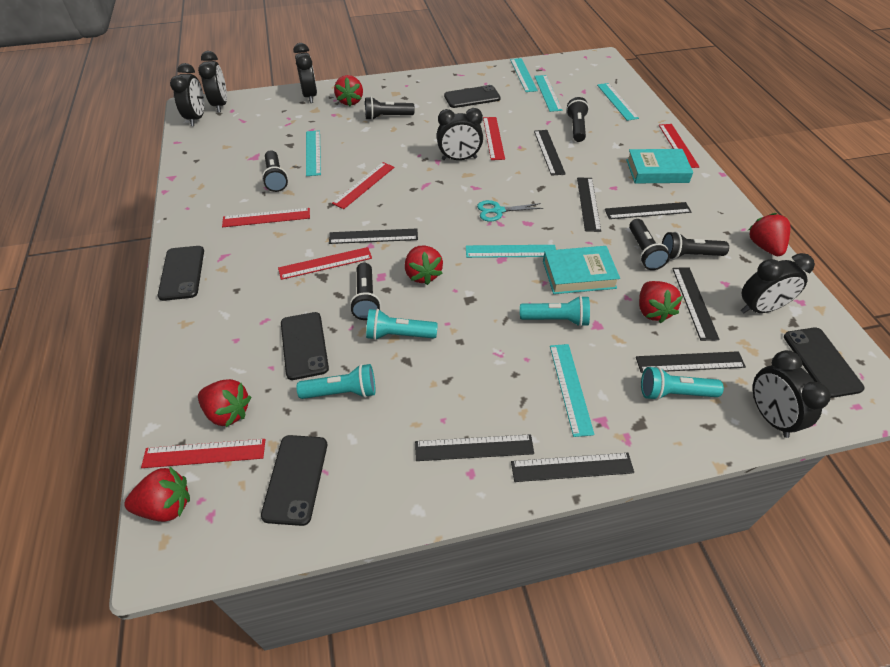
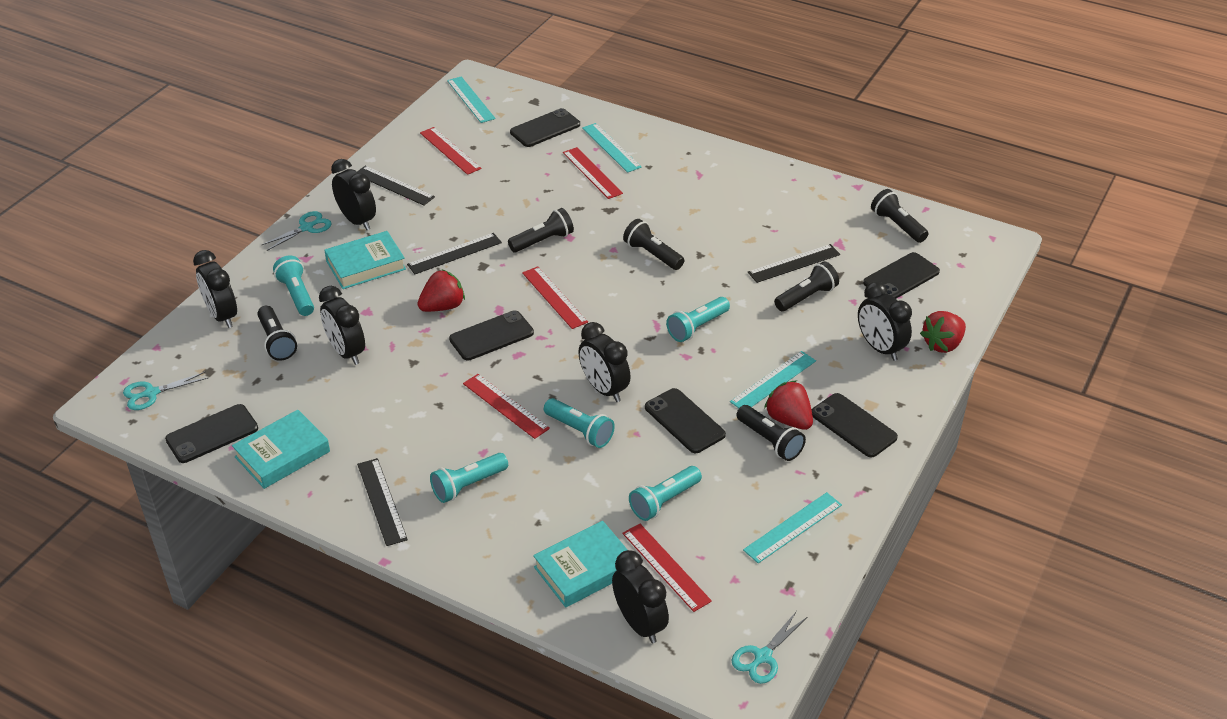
black phone: 5 -> 6
black ruler: 8 -> 4
red ruler: 6 -> 5
red strawberry: 6 -> 3
turquoise book: 2 -> 3
turquoise flashlight: 4 -> 5
turquoise ruler: 6 -> 4
turquoise scissors: 1 -> 3

